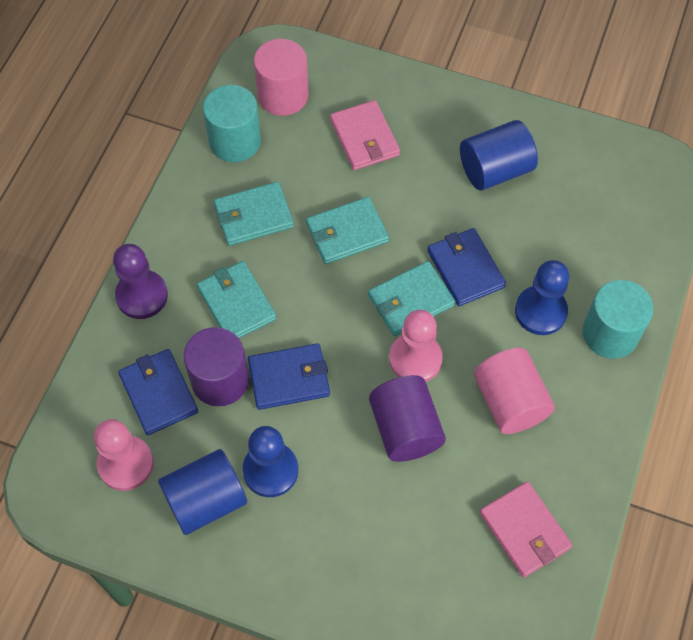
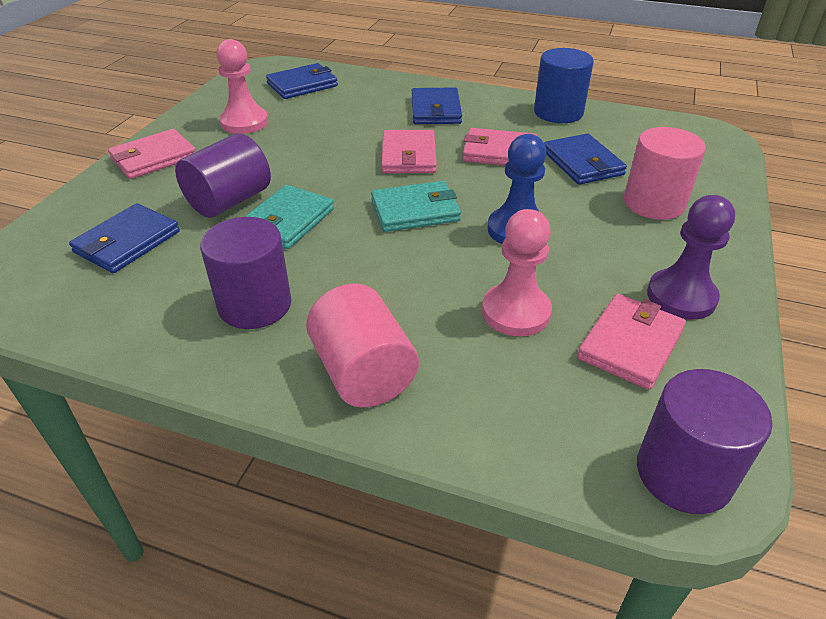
blue cylinder: 2 -> 1
blue pawn: 2 -> 1
blue wallet: 3 -> 4
pink wallet: 2 -> 4
purple cylinder: 2 -> 3
turquoise cylinder: 2 -> 0
turquoise wallet: 4 -> 2

